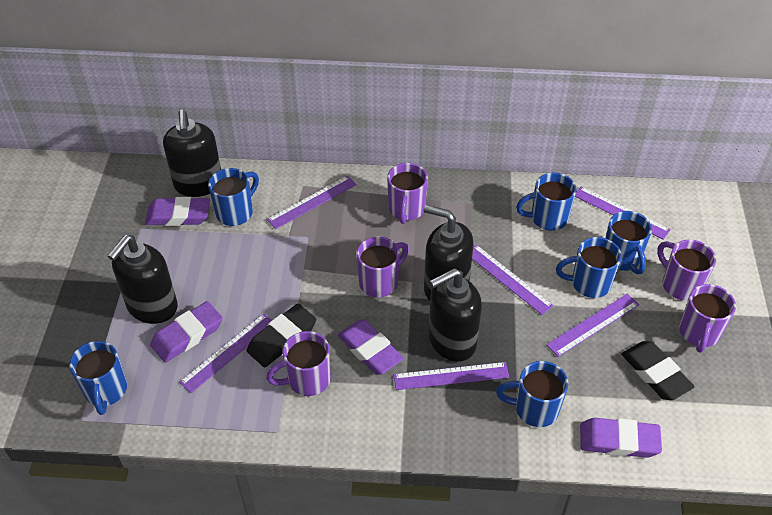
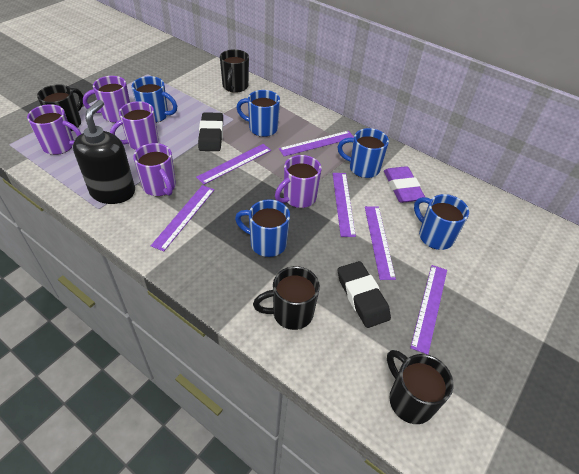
black mug: 0 -> 4
black soap dispenser: 4 -> 1
blue mug: 6 -> 5
purple eraser: 4 -> 1

